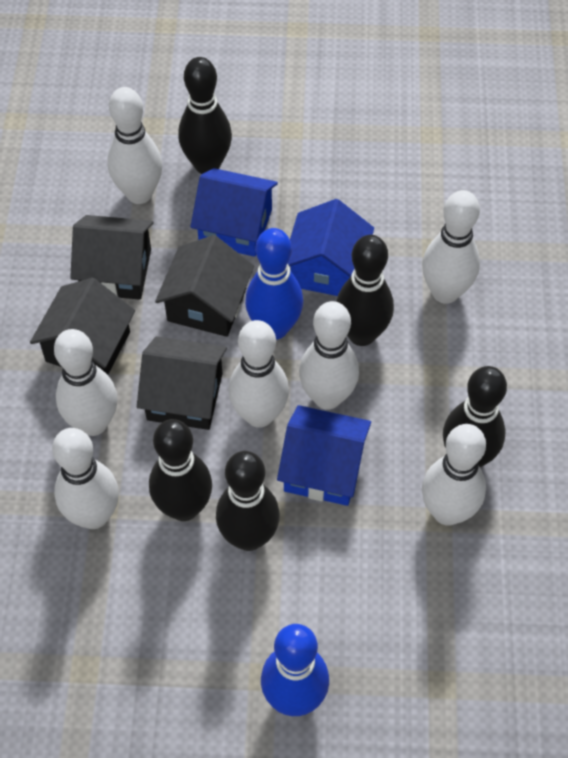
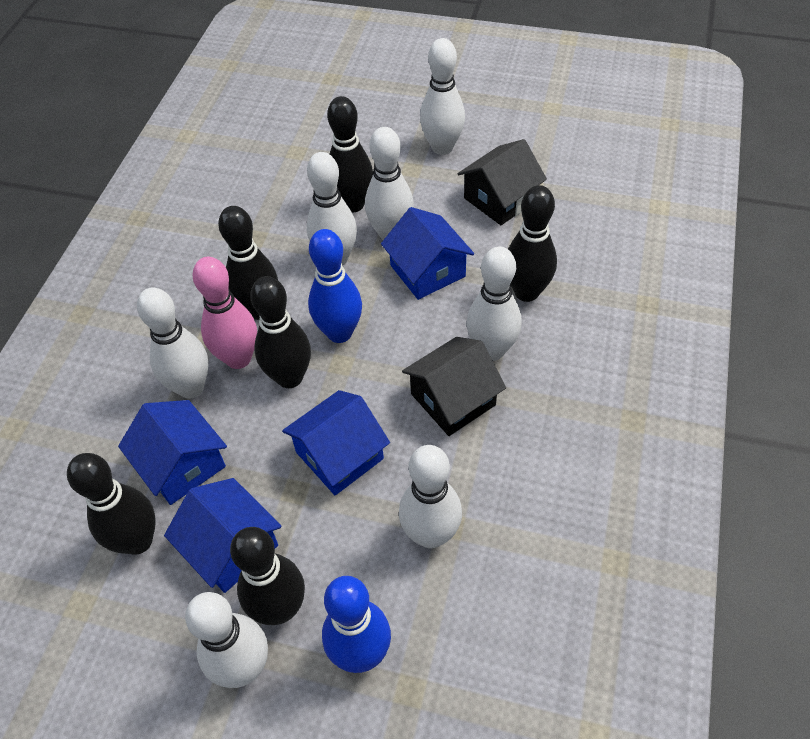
black bowling pin: 5 -> 6
black house: 4 -> 2
blue house: 3 -> 4
pink bowling pin: 0 -> 1

